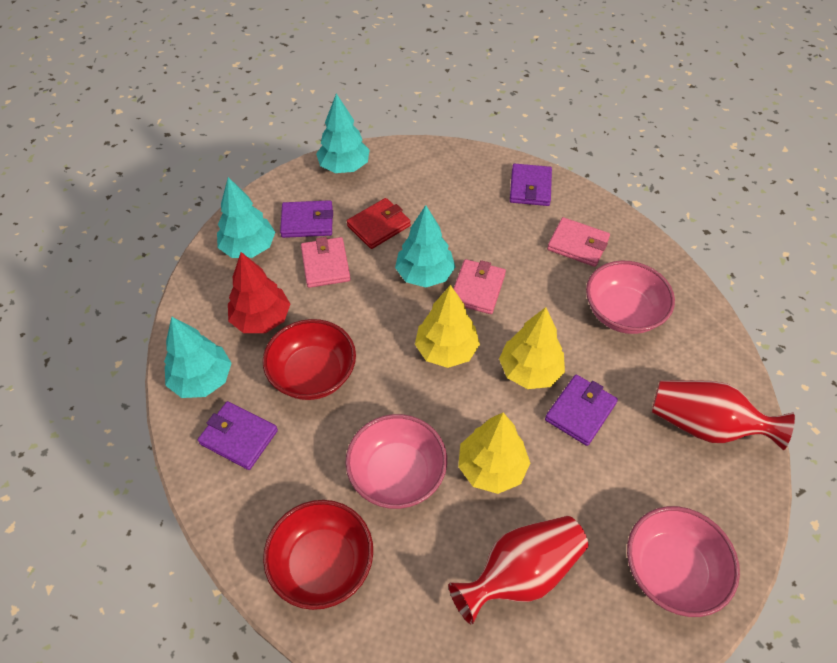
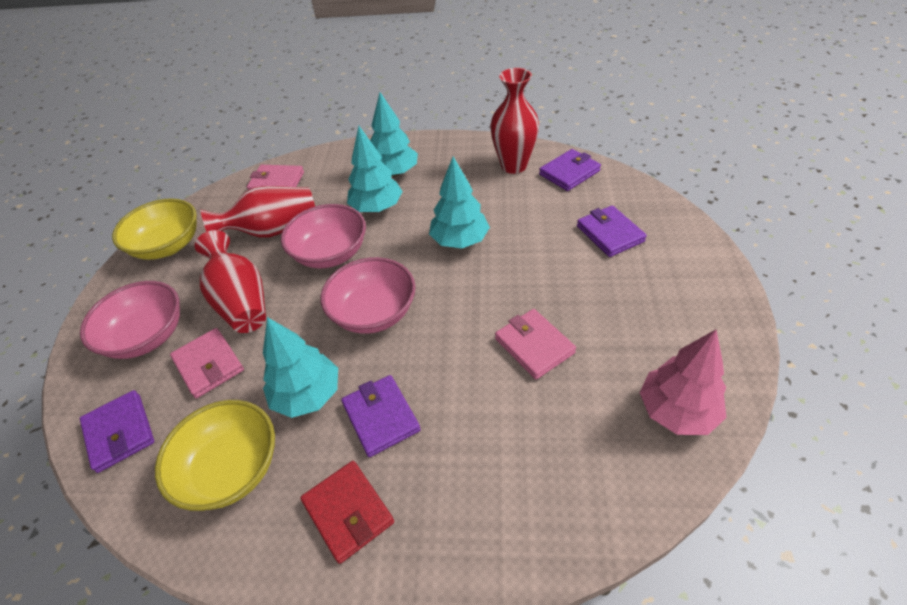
pink tree: 0 -> 1
red bowl: 2 -> 0
red tree: 1 -> 0
red vase: 2 -> 3
yellow bowl: 0 -> 2
yellow tree: 3 -> 0

